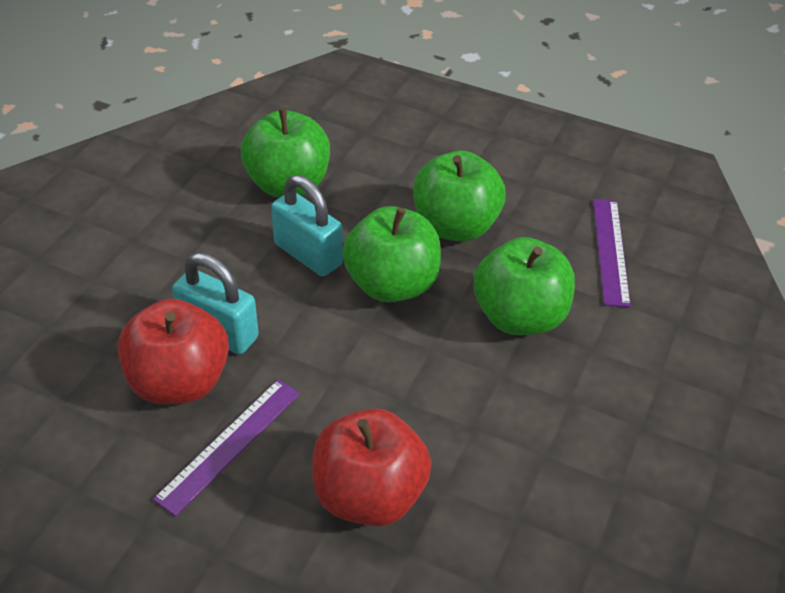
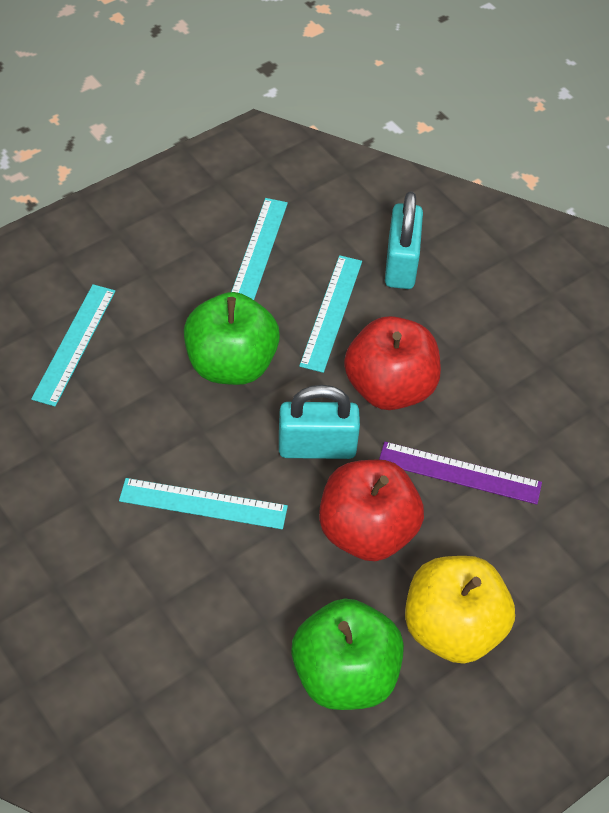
green apple: 4 -> 2
purple ruler: 2 -> 1
turquoise ruler: 0 -> 4
yellow apple: 0 -> 1

